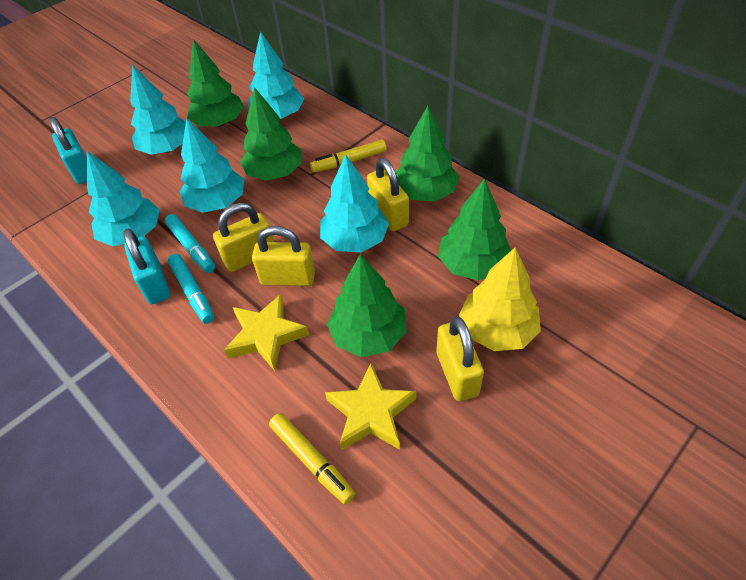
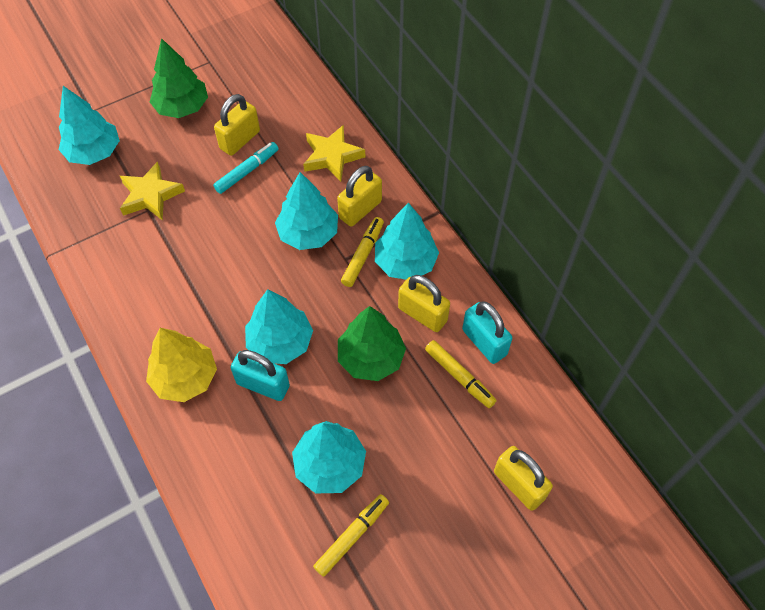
green tree: 5 -> 2
turquoise marker: 2 -> 1
yellow marker: 2 -> 3

